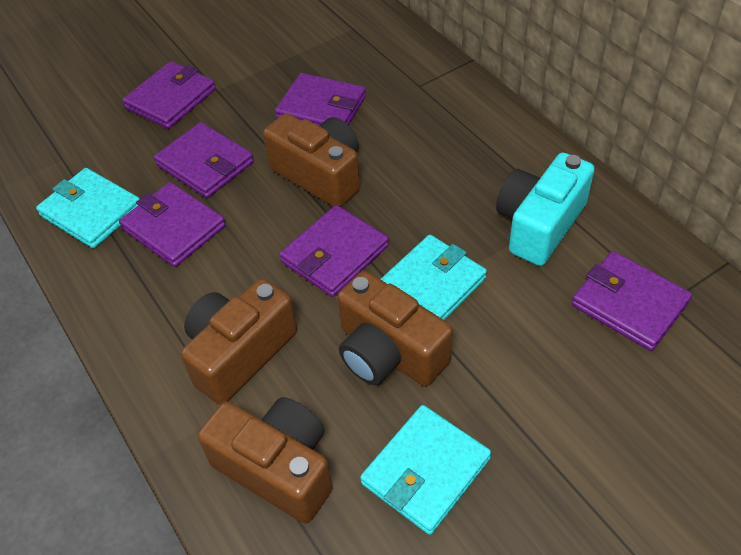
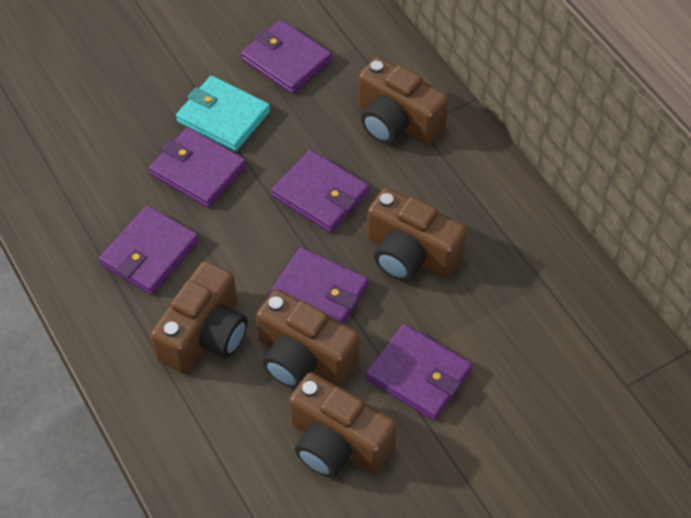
brown camera: 4 -> 5
turquoise camera: 1 -> 0
turquoise wallet: 3 -> 1

